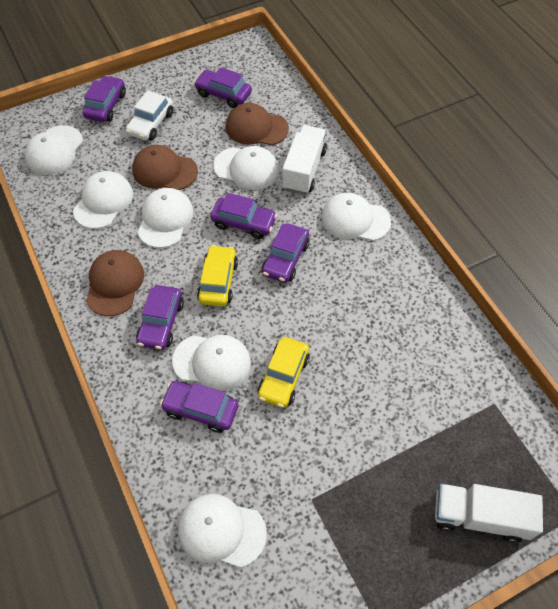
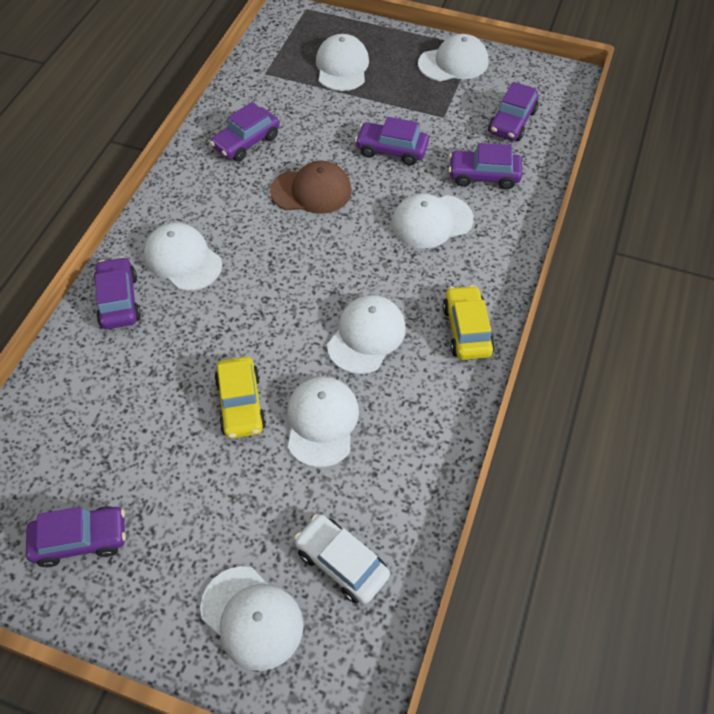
brown cap: 3 -> 1
white truck: 2 -> 0

